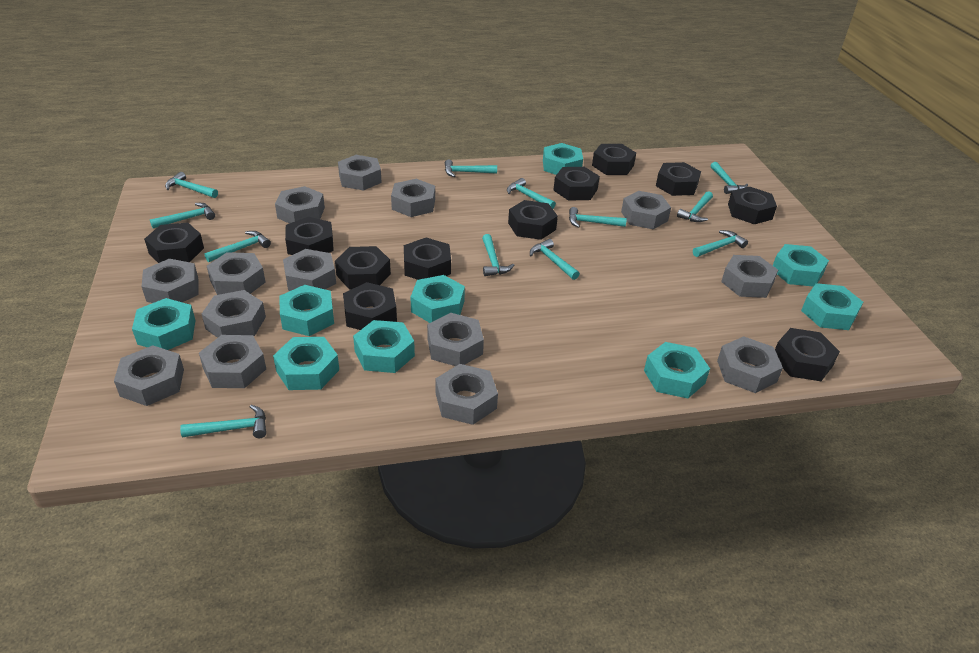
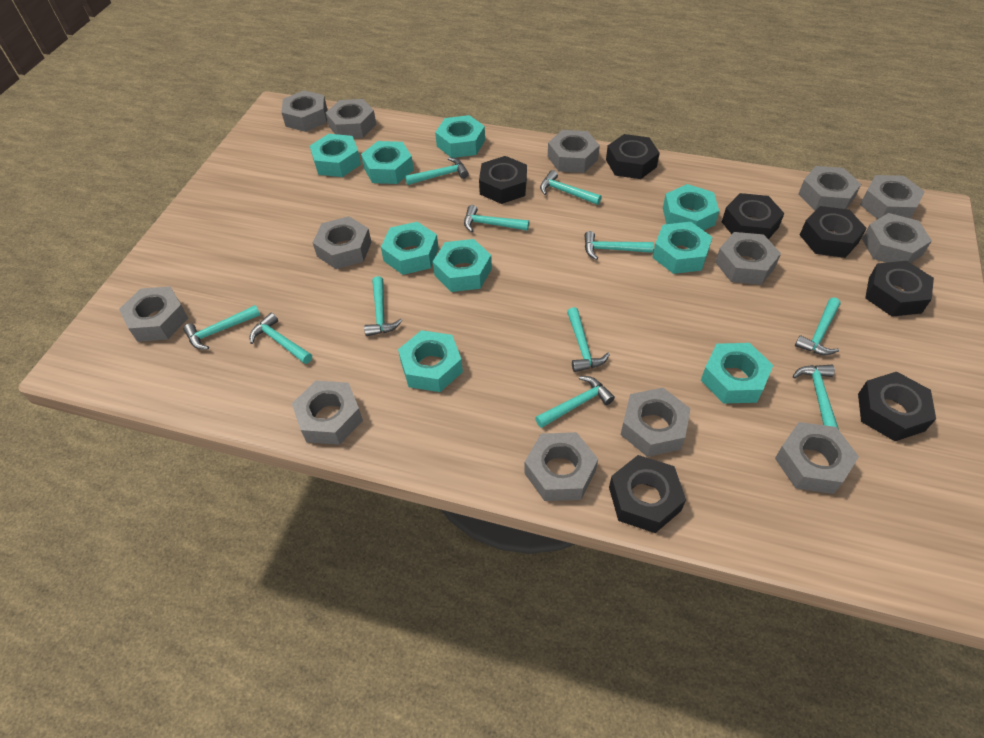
black nut: 11 -> 7
grey nut: 14 -> 13
turquoise hammer: 12 -> 11

